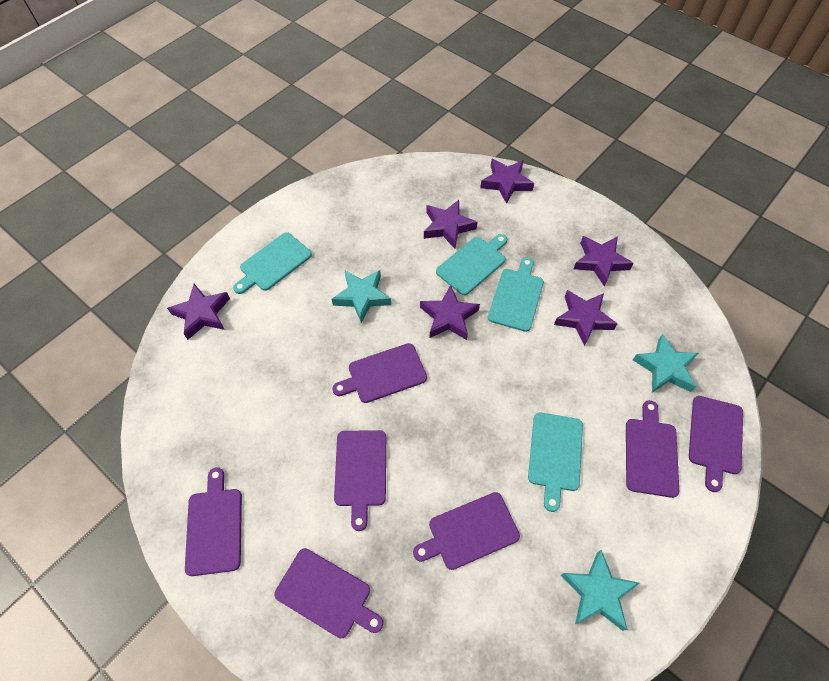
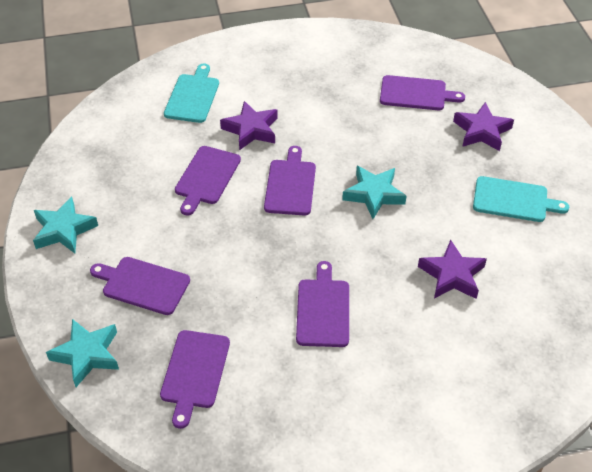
purple cutting board: 7 -> 6
purple star: 6 -> 3
turquoise cutting board: 4 -> 2

